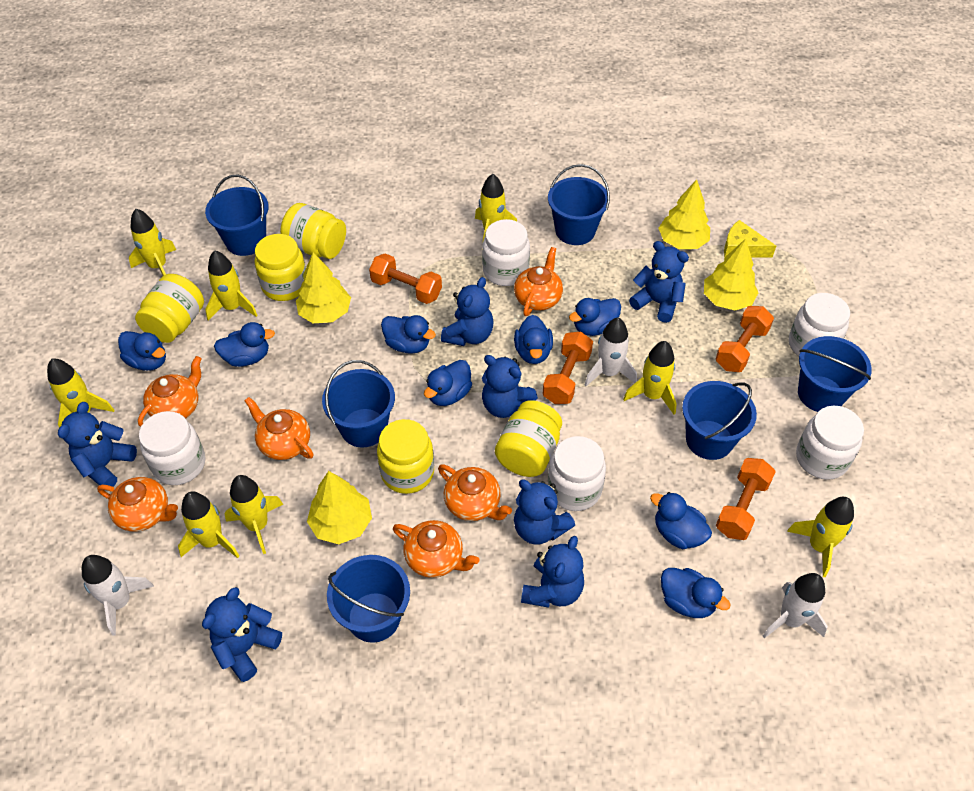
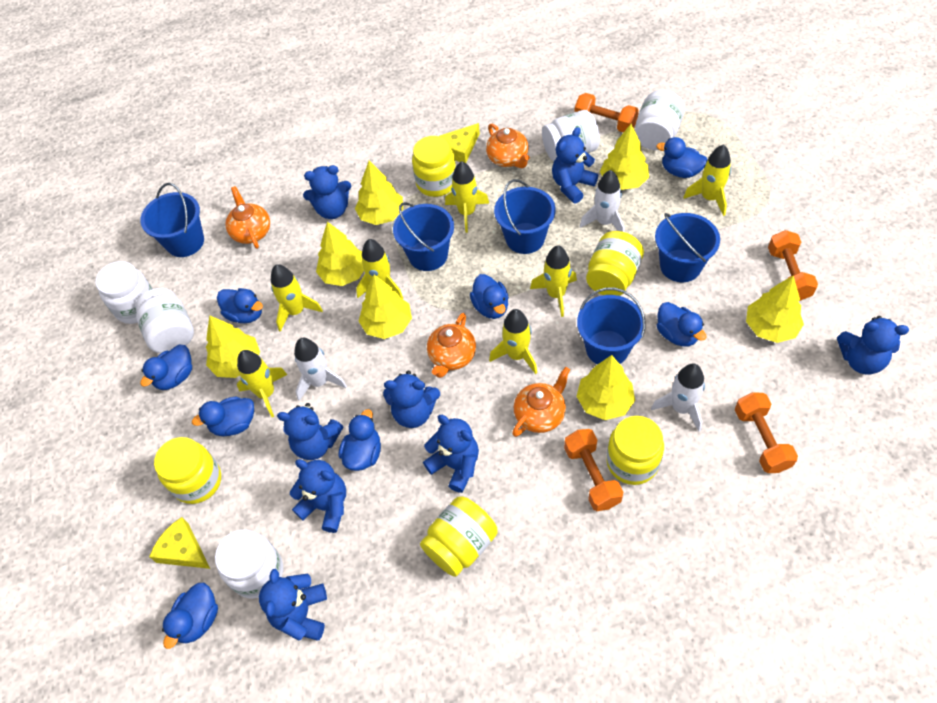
blue bucket: 6 -> 5
blue teddy bear: 7 -> 8
orange teapot: 6 -> 4
yellow cheese: 1 -> 2
yellow rocket: 8 -> 7
yellow tree: 4 -> 7

